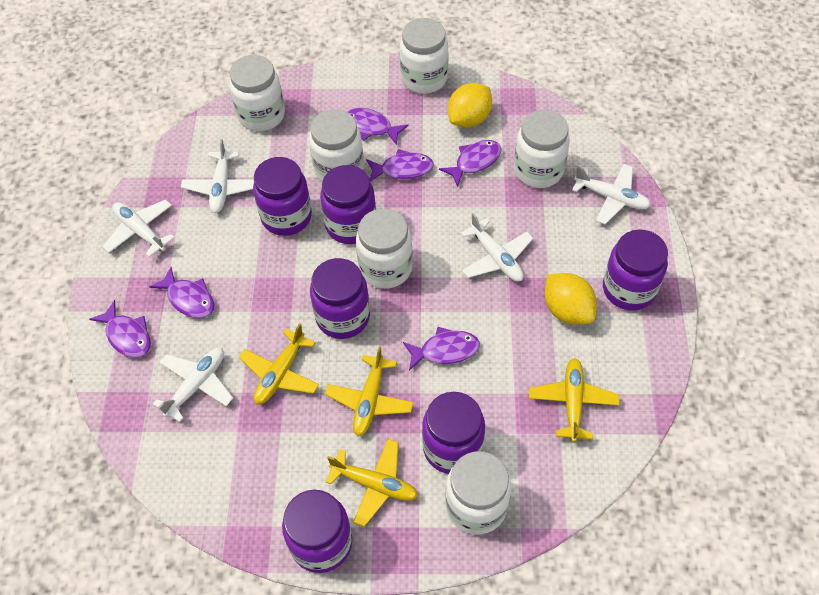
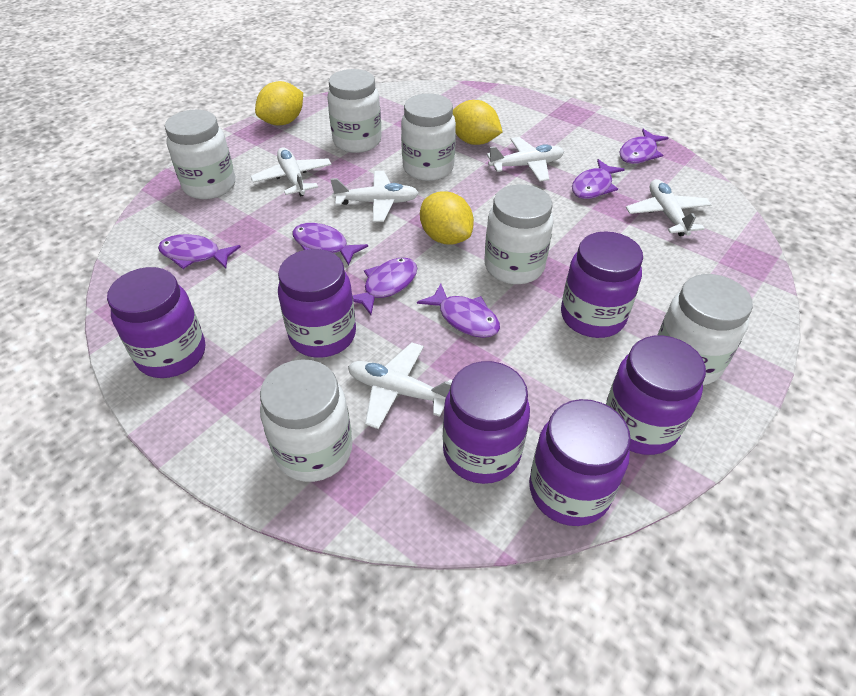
yellow lemon: 2 -> 3
yellow plane: 4 -> 0

